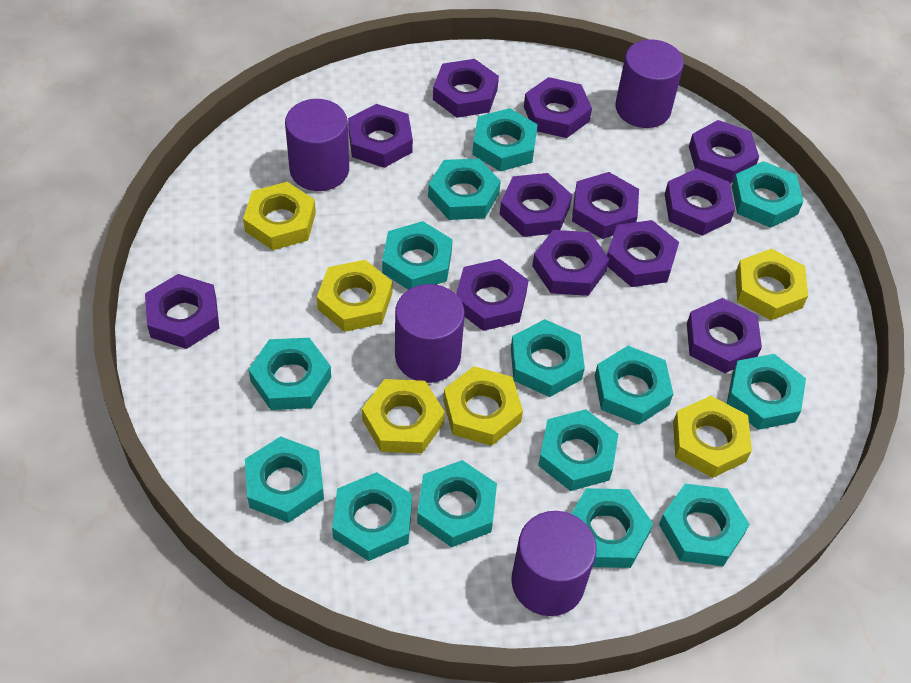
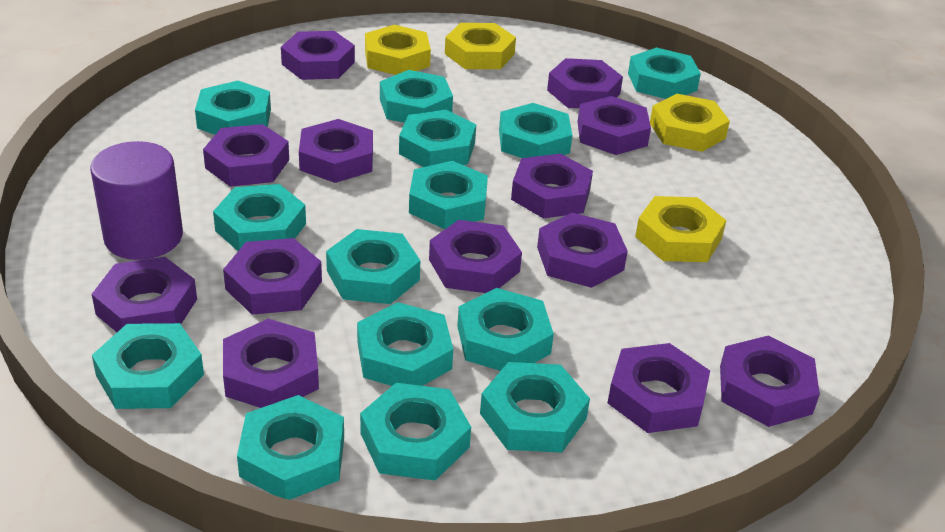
purple cylinder: 4 -> 1
purple nut: 12 -> 13
yellow nut: 6 -> 4

